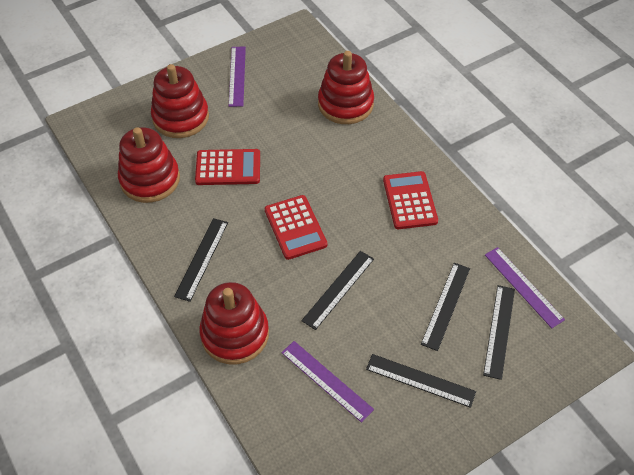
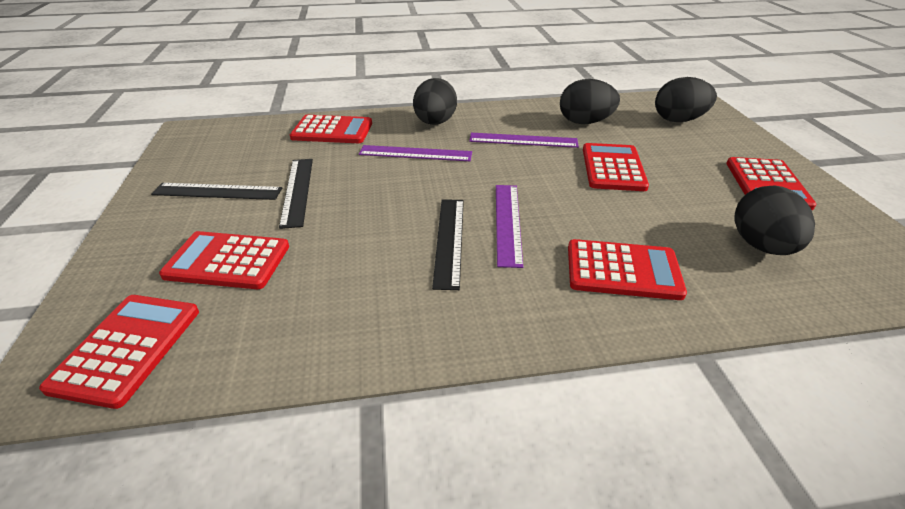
black egg: 0 -> 4
black ruler: 5 -> 3
red calculator: 3 -> 6
red stacking toy: 4 -> 0

